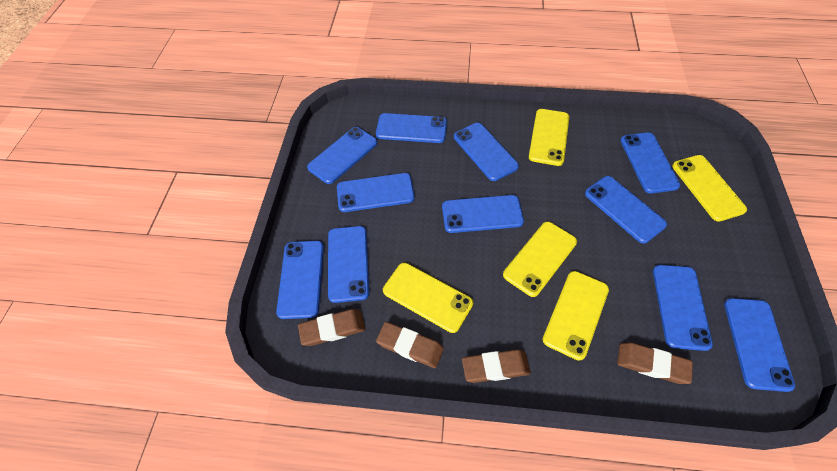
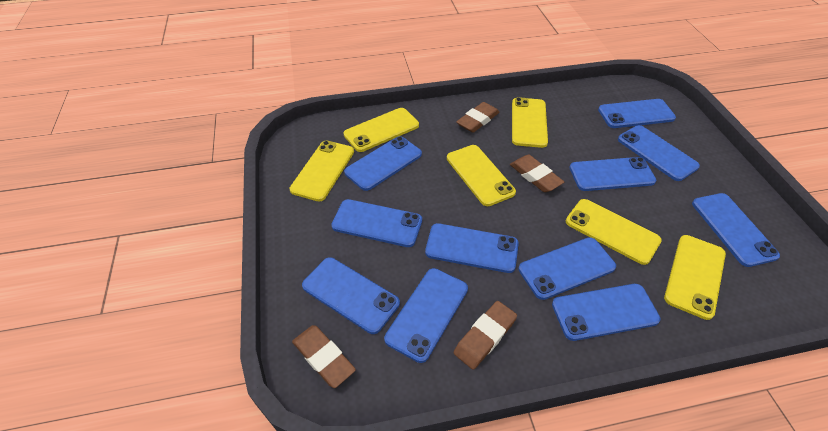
yellow phone: 5 -> 6

